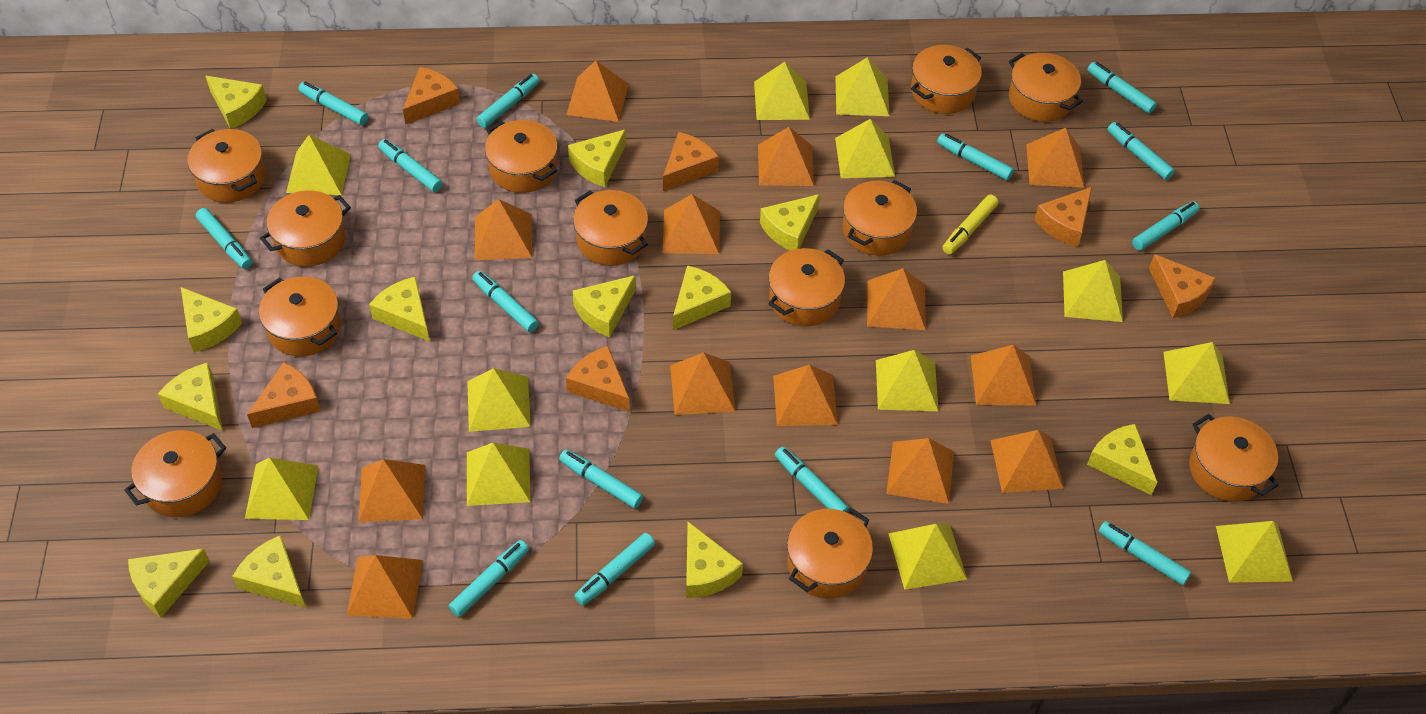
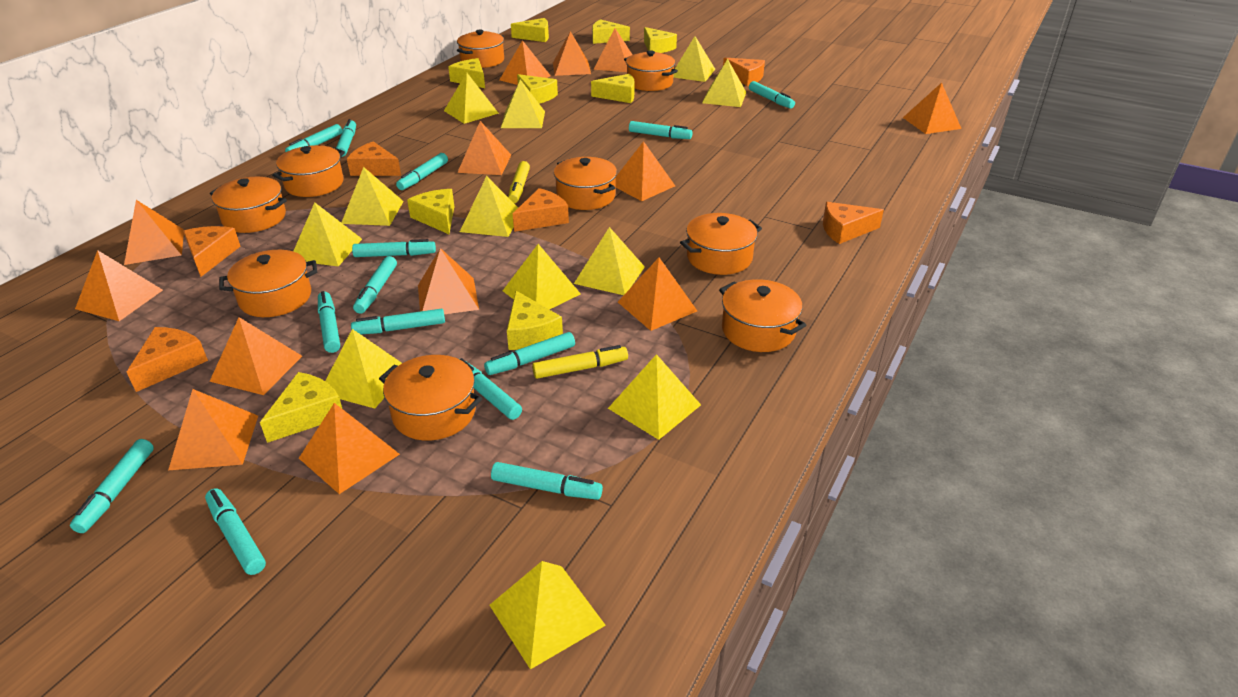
orange pot: 12 -> 9
yellow cheese: 12 -> 9
yellow marker: 1 -> 2

